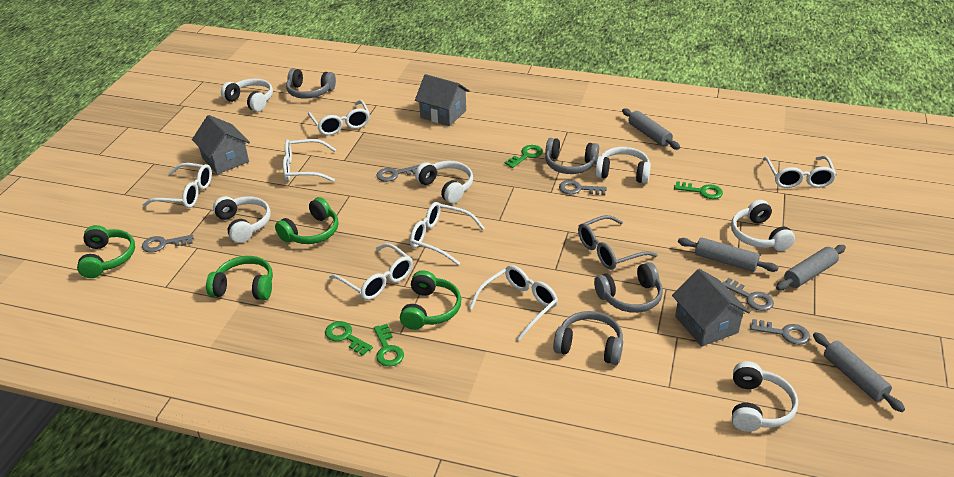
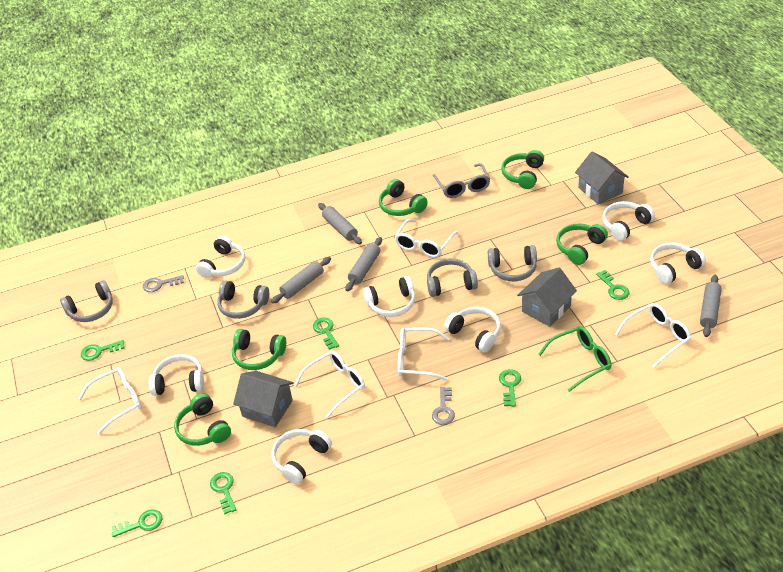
green glasses: 0 -> 1
green headphones: 4 -> 5
green key: 4 -> 6
grey key: 5 -> 2
white glasses: 7 -> 5
white headphones: 6 -> 7

